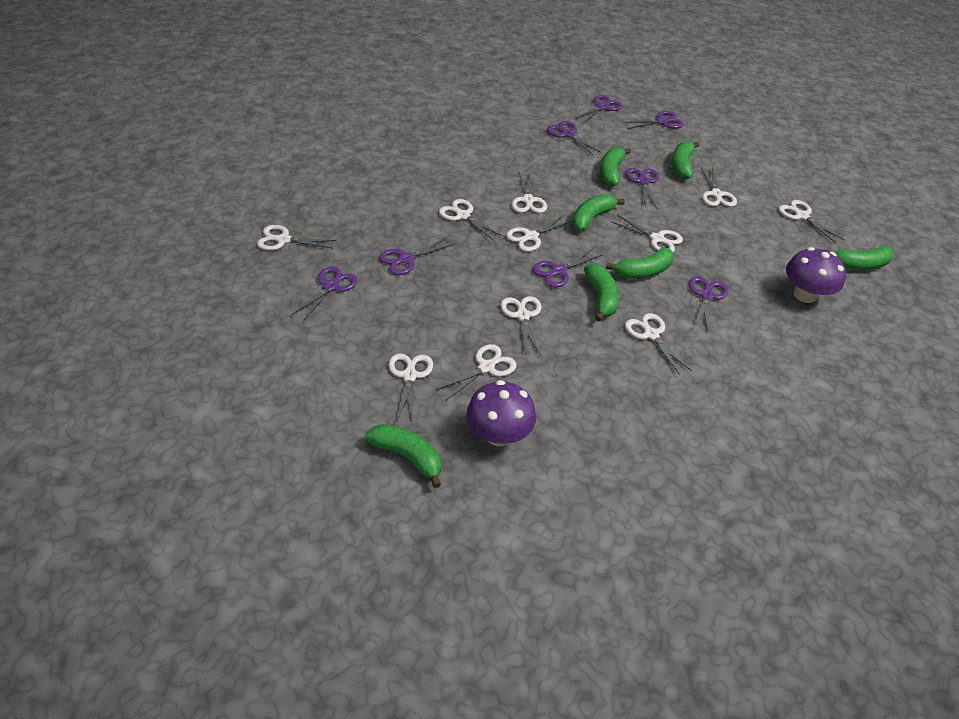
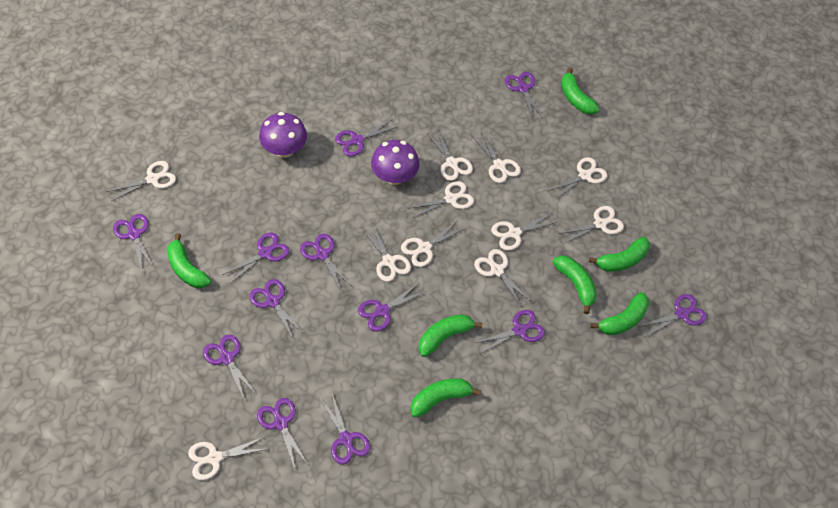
purple scissors: 8 -> 12

